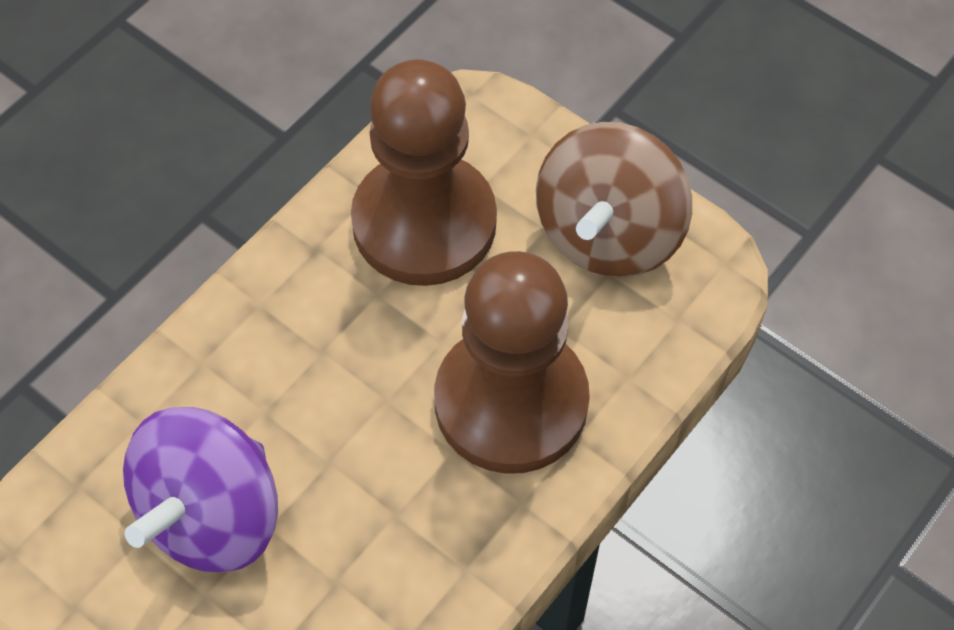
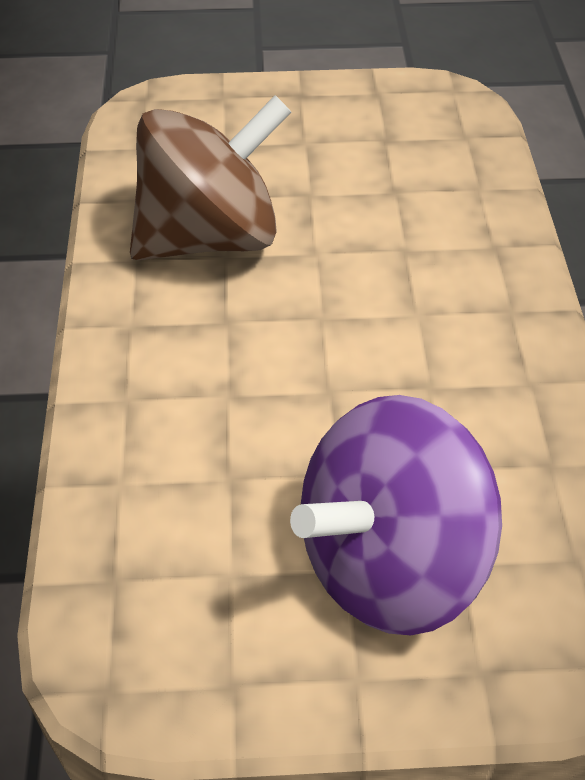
brown pawn: 2 -> 0

